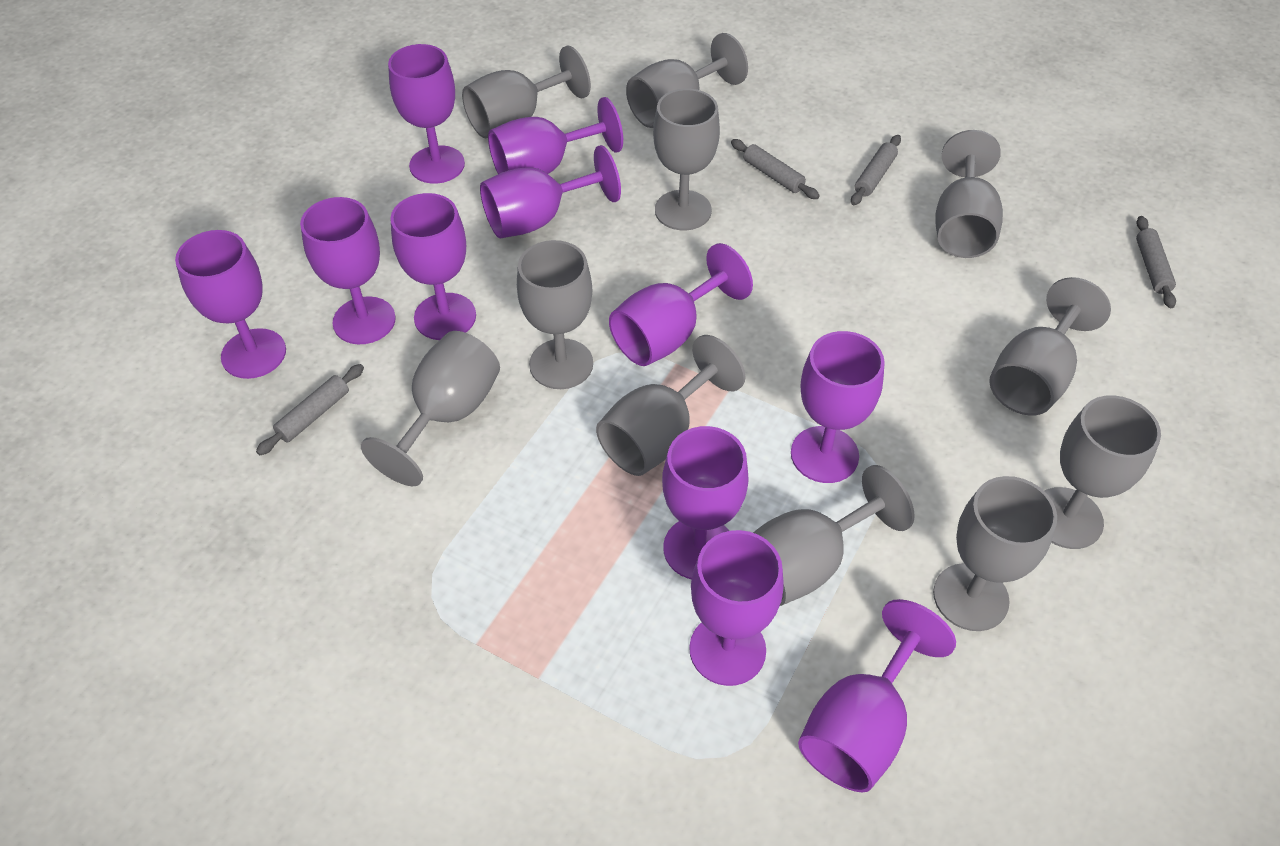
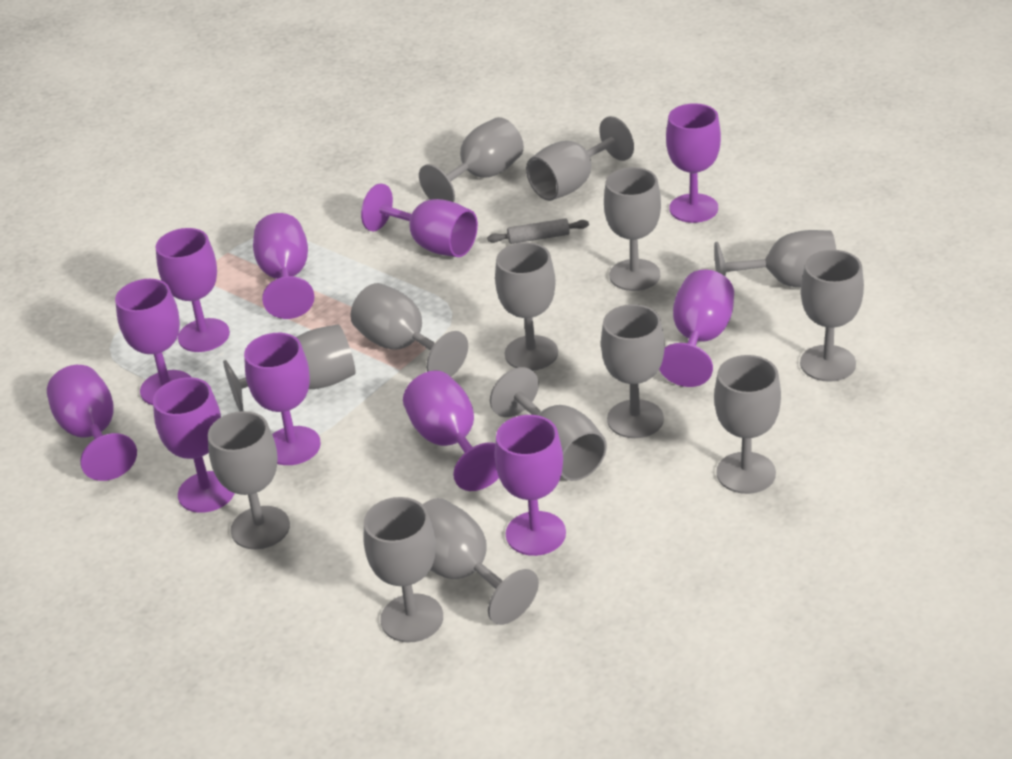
grey goblet: 11 -> 14
grey rolling pin: 4 -> 1

